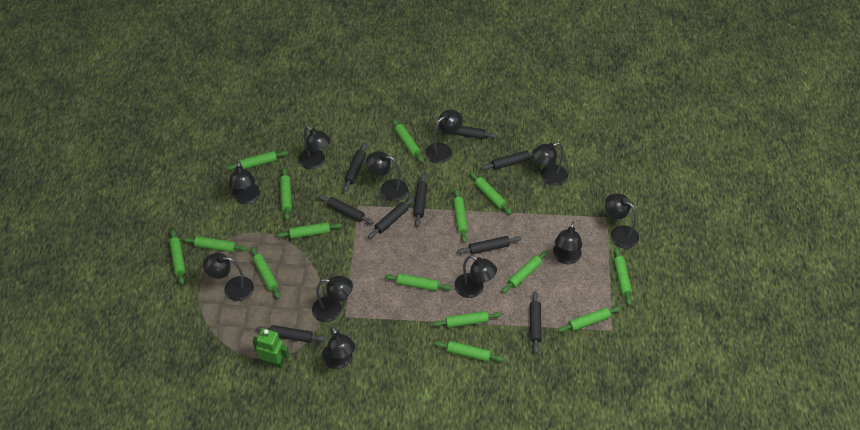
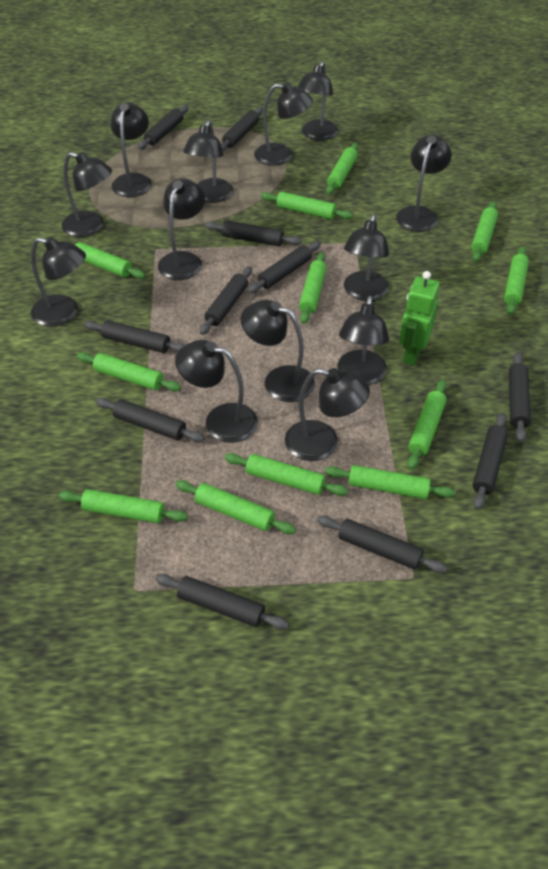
black lamp: 11 -> 13
black rolling pin: 9 -> 11
green rolling pin: 15 -> 12

